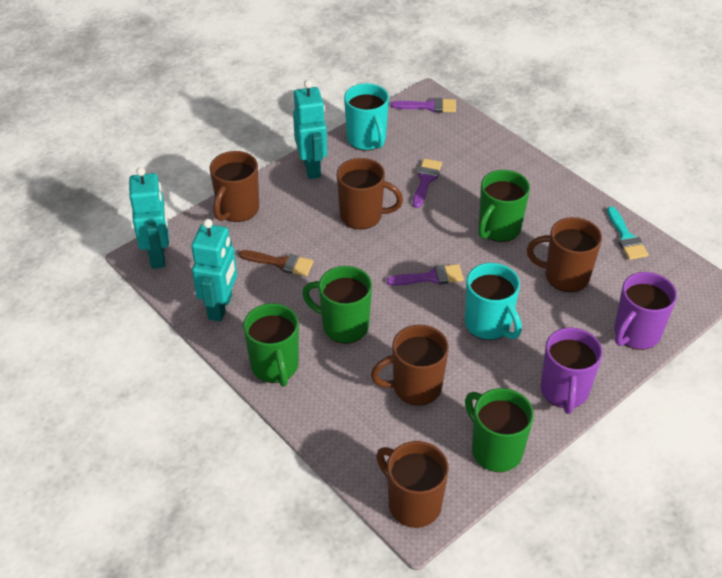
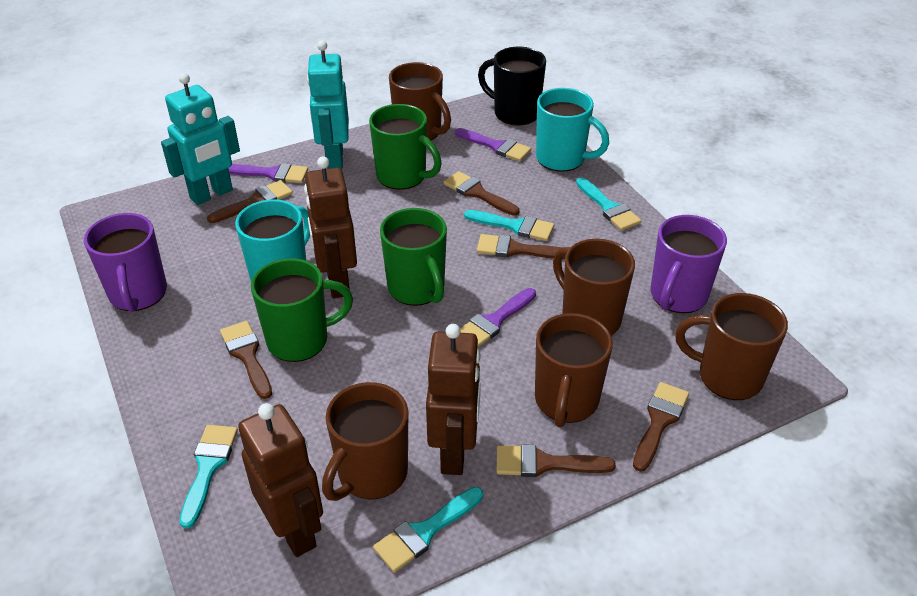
black mug: 0 -> 1
brown brush: 1 -> 6
brown robot: 0 -> 3
green mug: 4 -> 3
turquoise brush: 1 -> 4
turquoise robot: 3 -> 2

